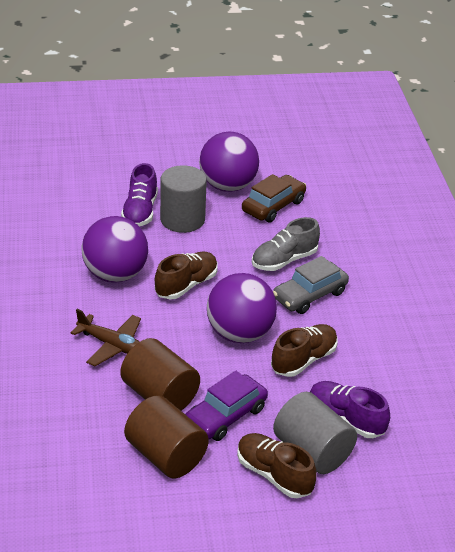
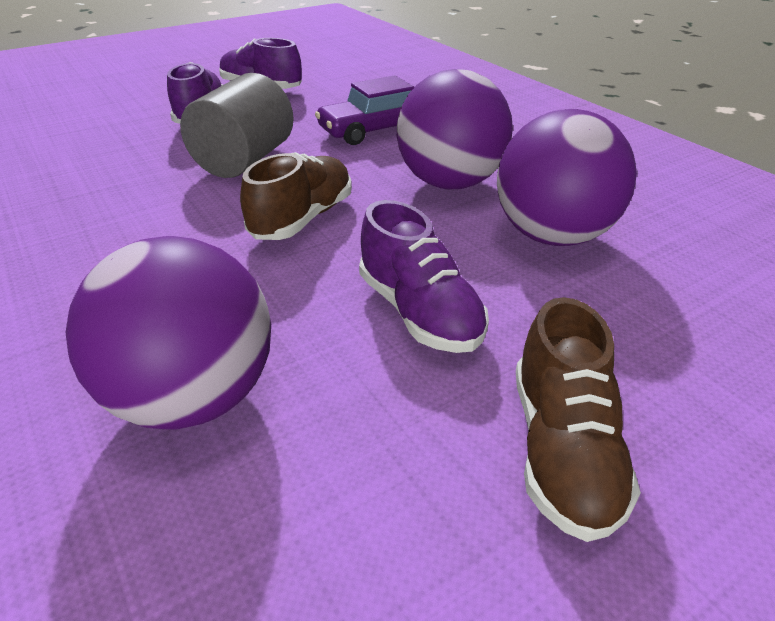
brown car: 1 -> 0
brown cylinder: 2 -> 0
brown plane: 1 -> 0
brown shoe: 3 -> 2
grey car: 1 -> 0
grey cylinder: 2 -> 1
grey shoe: 1 -> 0
purple shoe: 2 -> 3

